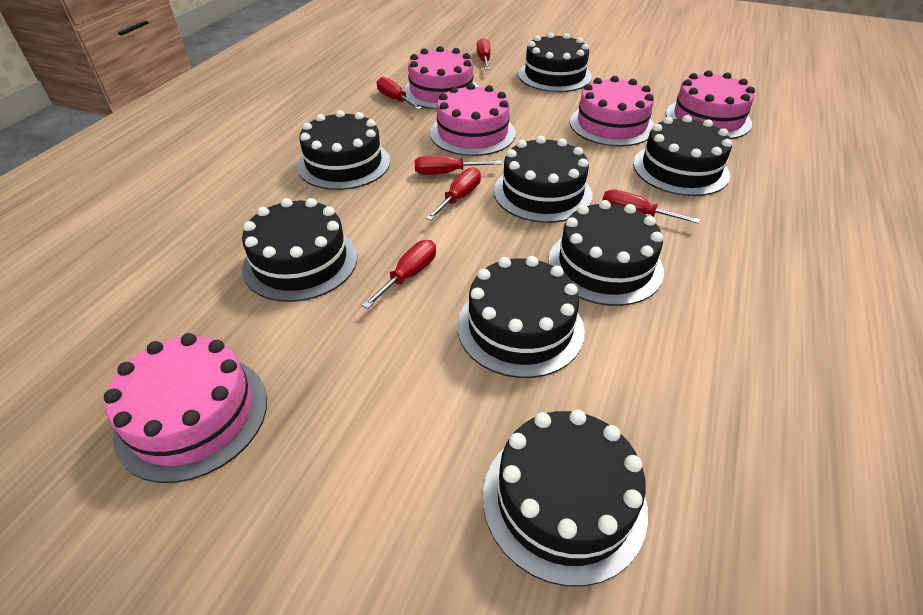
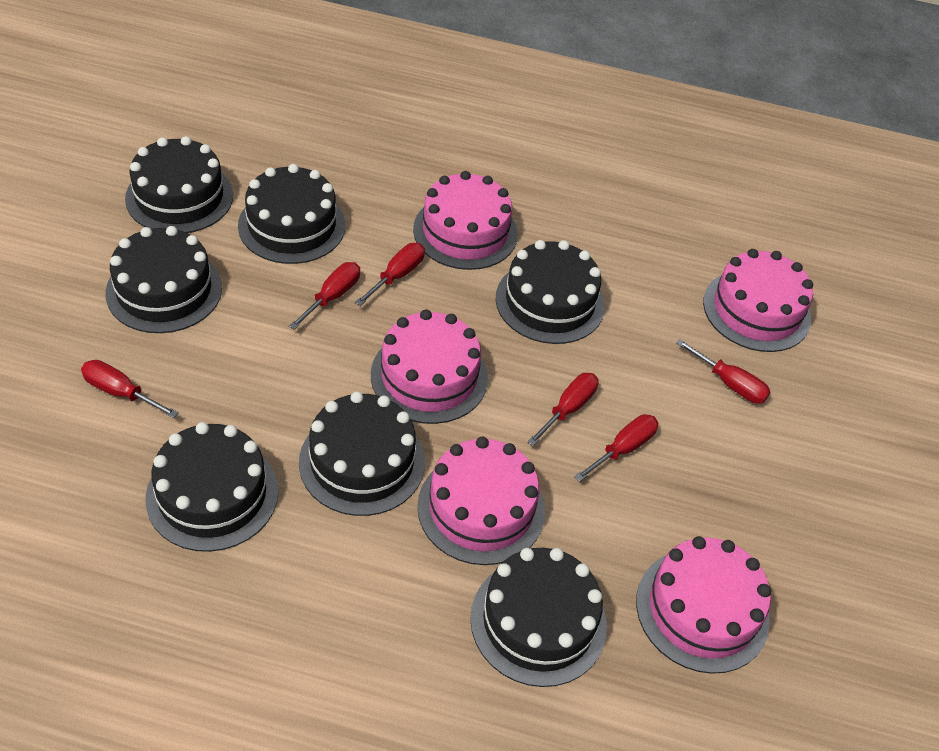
black cake: 8 -> 7

